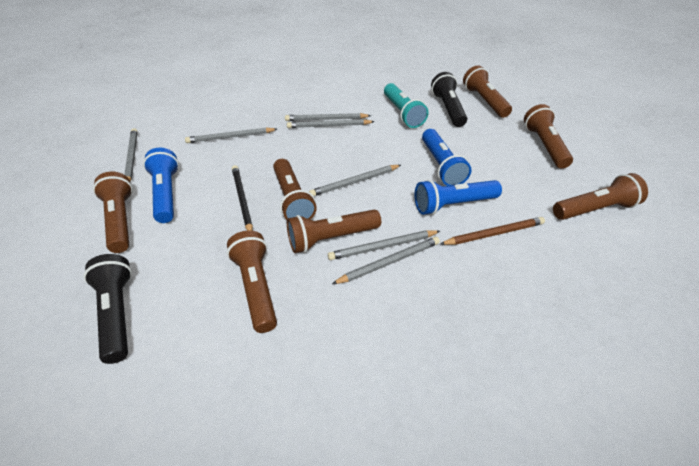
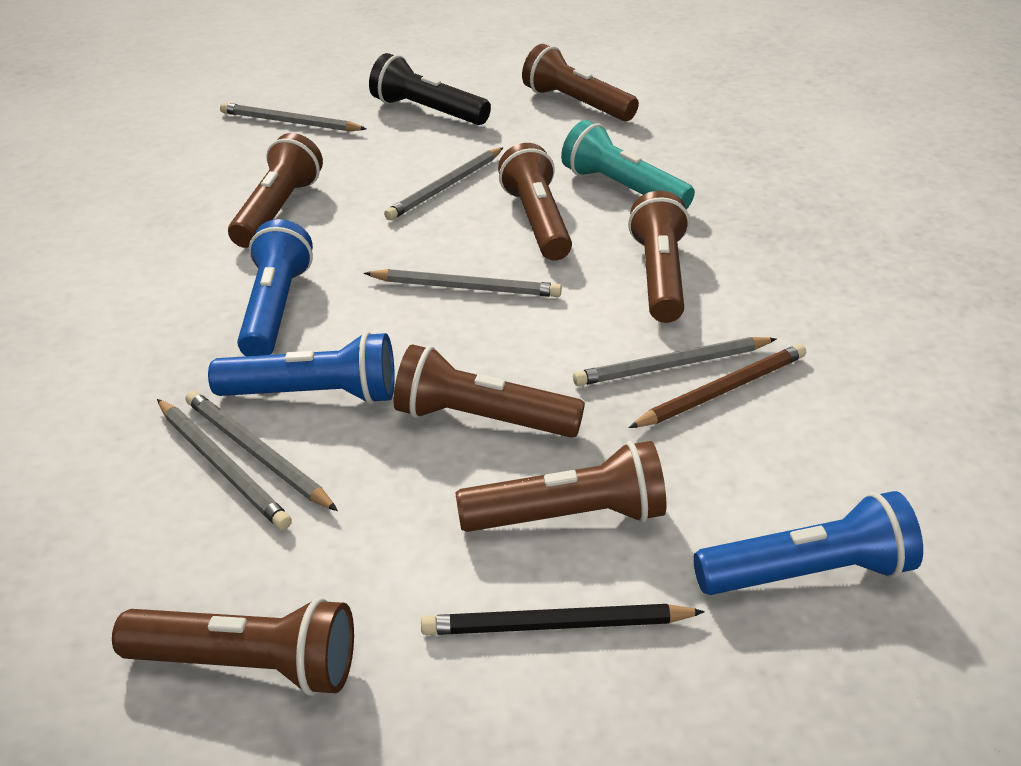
black flashlight: 2 -> 1
grey pencil: 7 -> 6

